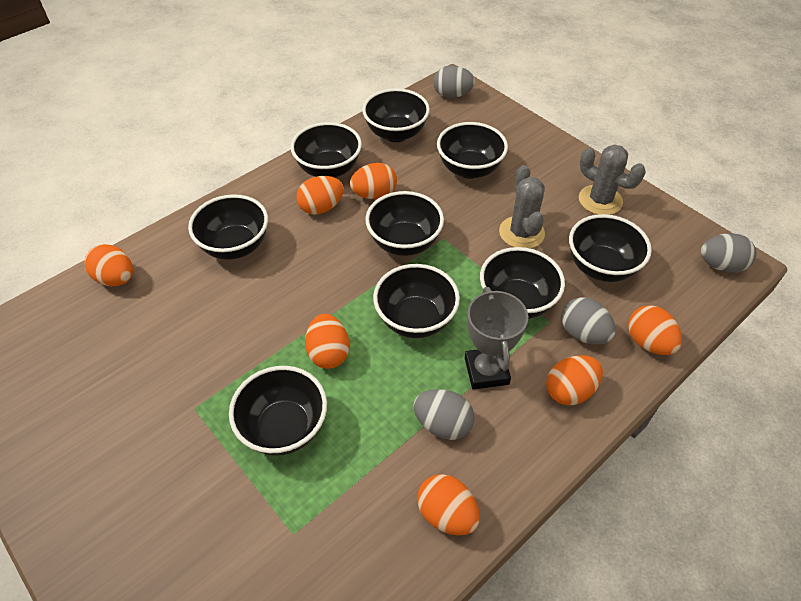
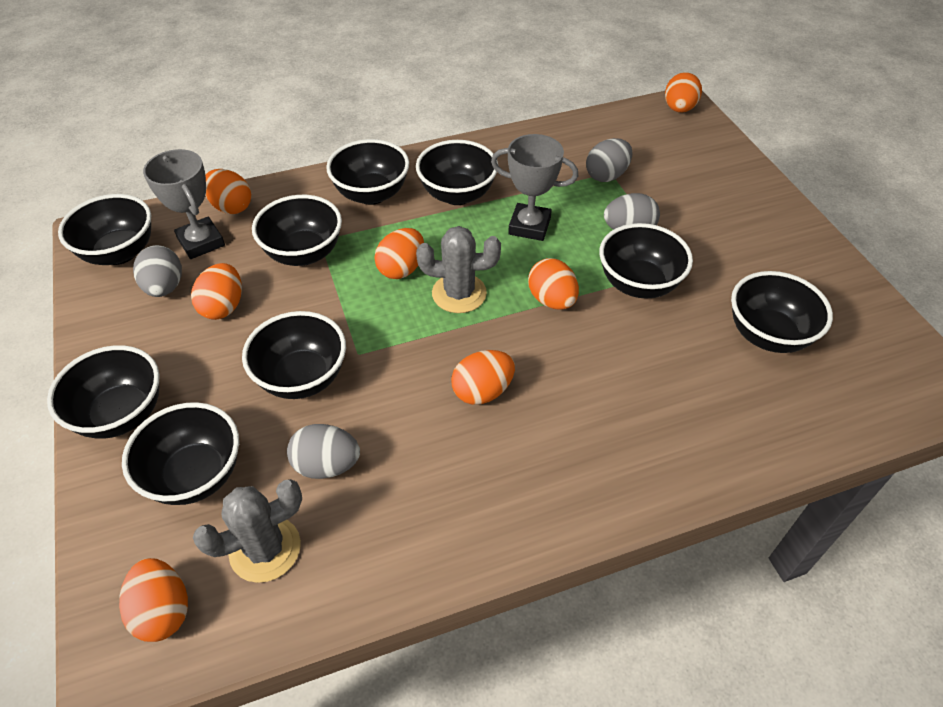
grey trophy: 1 -> 2

